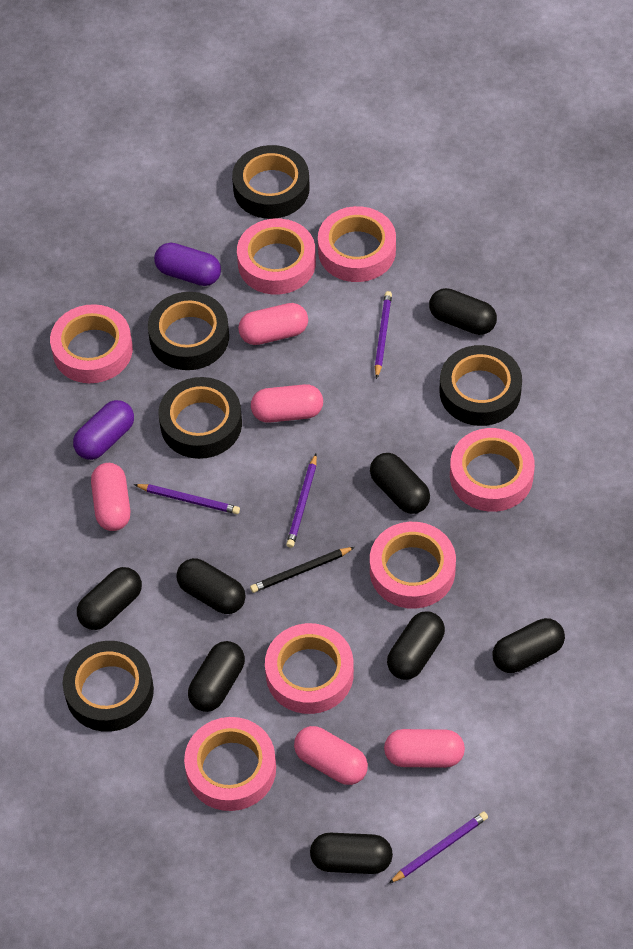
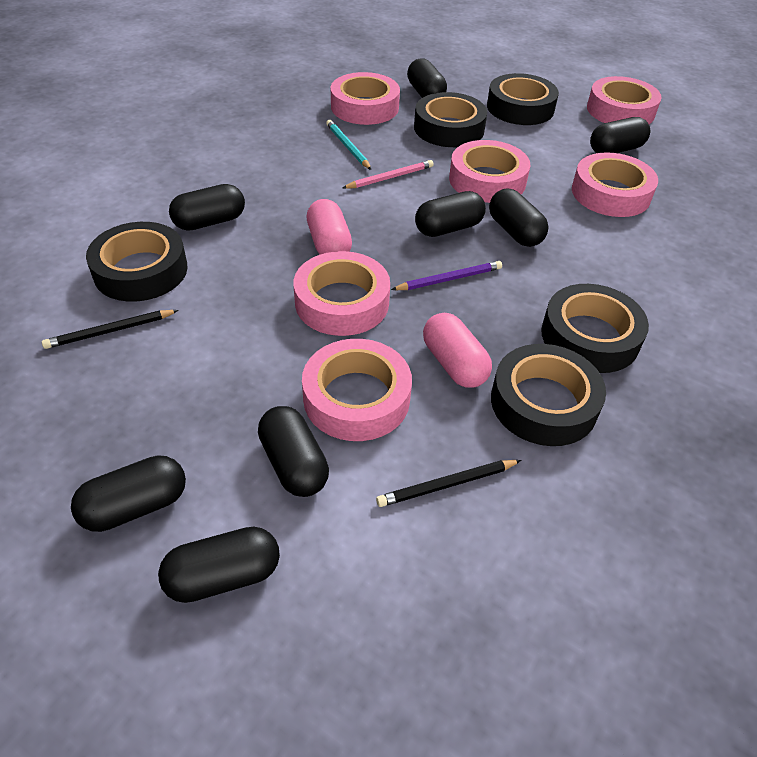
black pencil: 1 -> 2
pink capsule: 5 -> 2
pink pencil: 0 -> 1
pink tape: 7 -> 6
purple capsule: 2 -> 0
purple pencil: 4 -> 1
turquoise pencil: 0 -> 1

